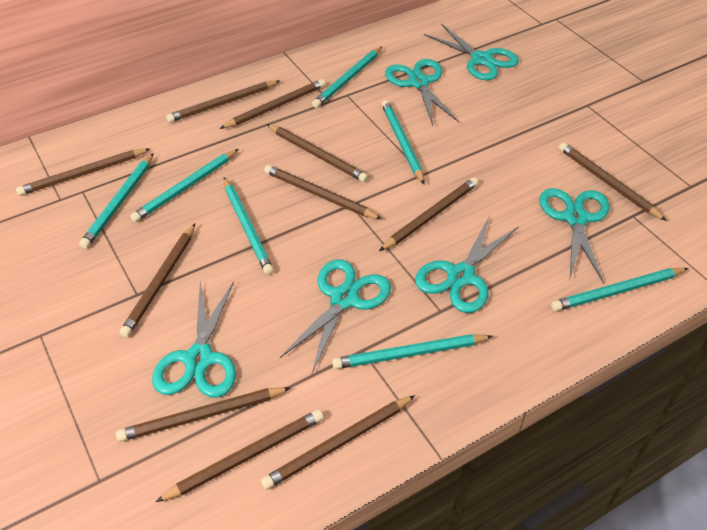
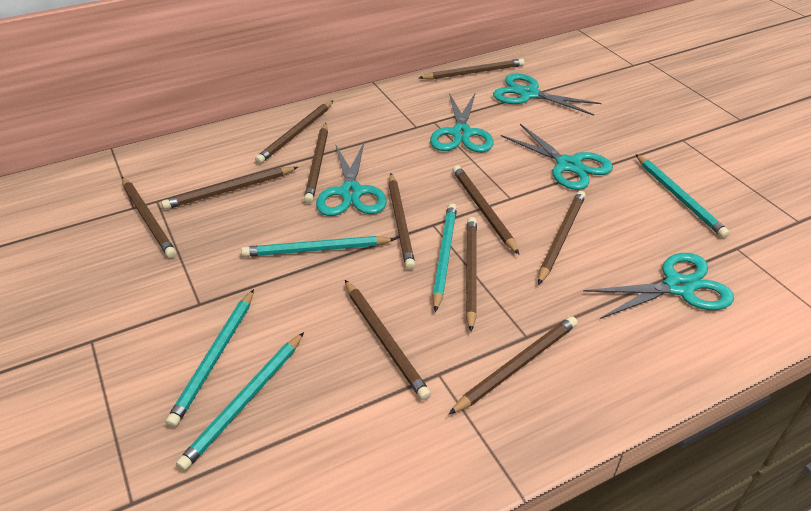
turquoise pencil: 7 -> 5
turquoise scissors: 6 -> 5

